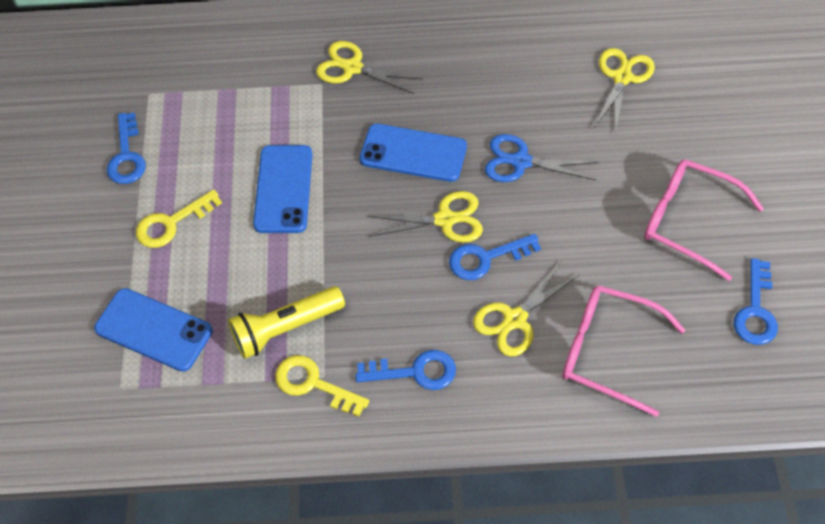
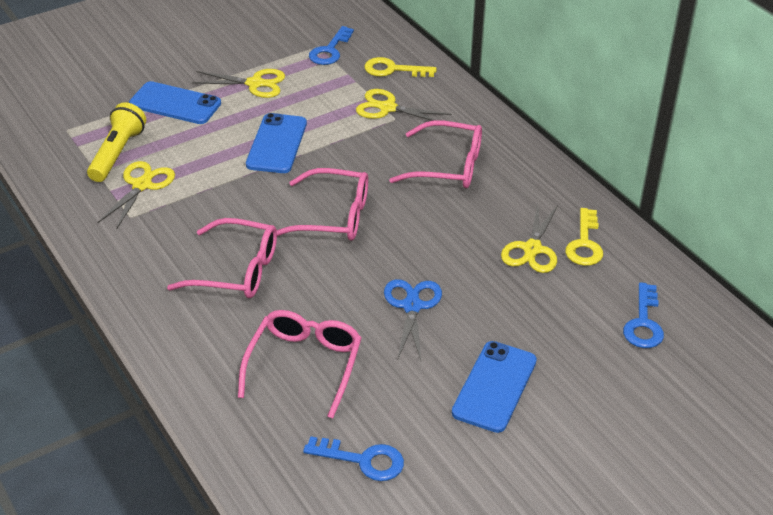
blue key: 4 -> 3
pink glasses: 2 -> 4

